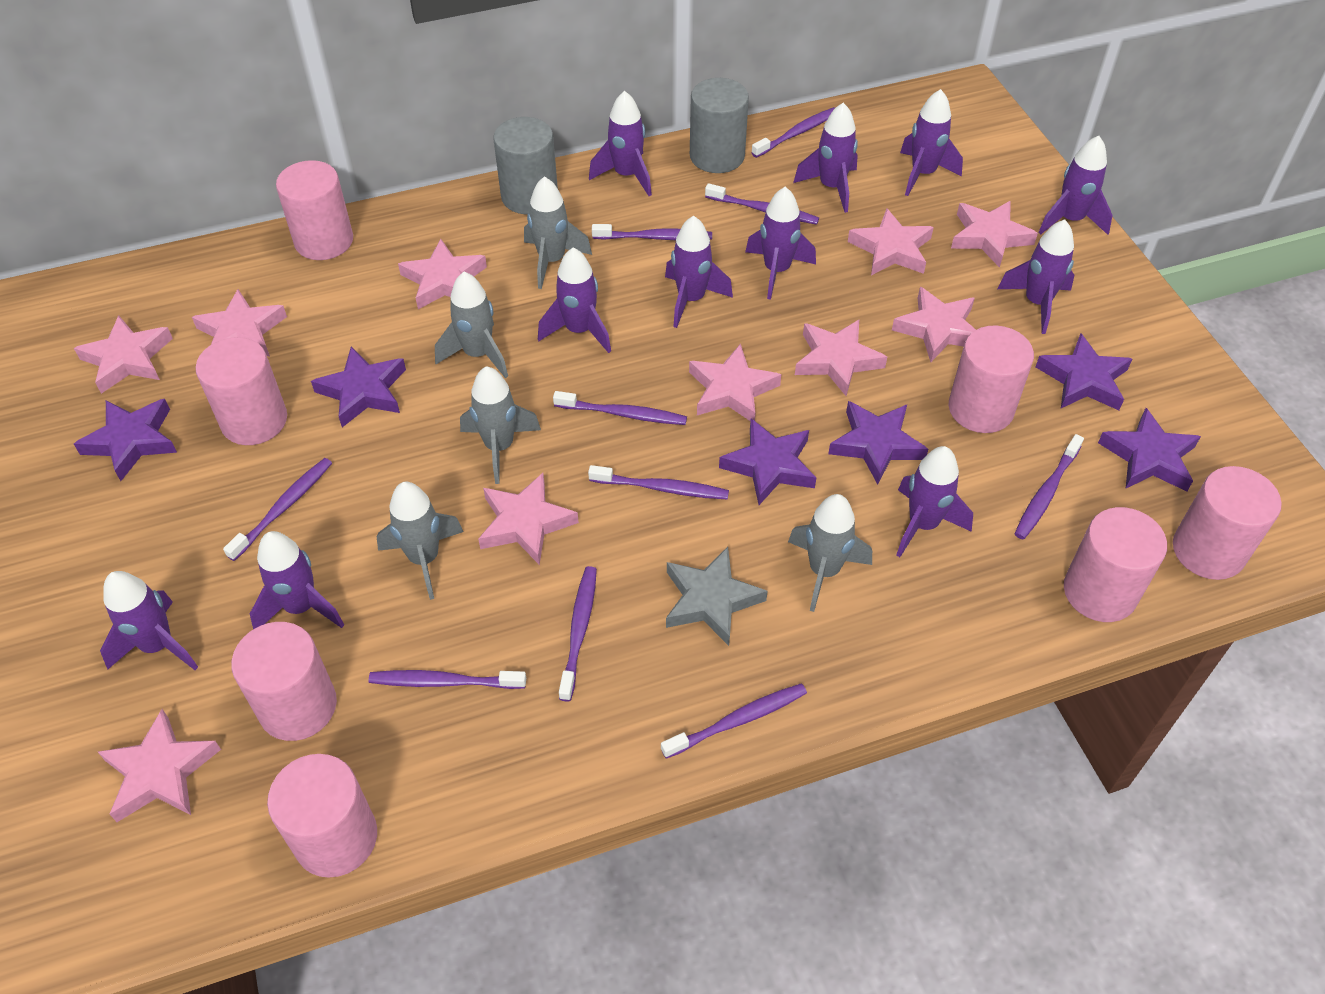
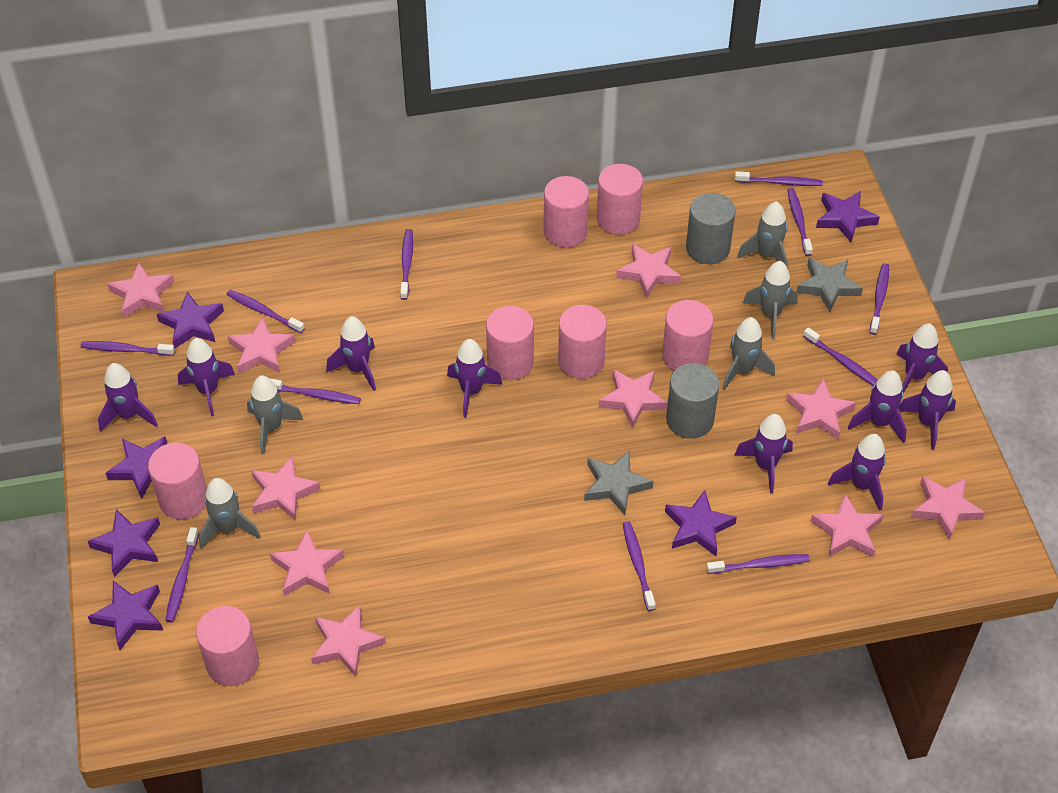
grey star: 1 -> 2
purple rocket: 11 -> 9
purple toothbrush: 10 -> 11

